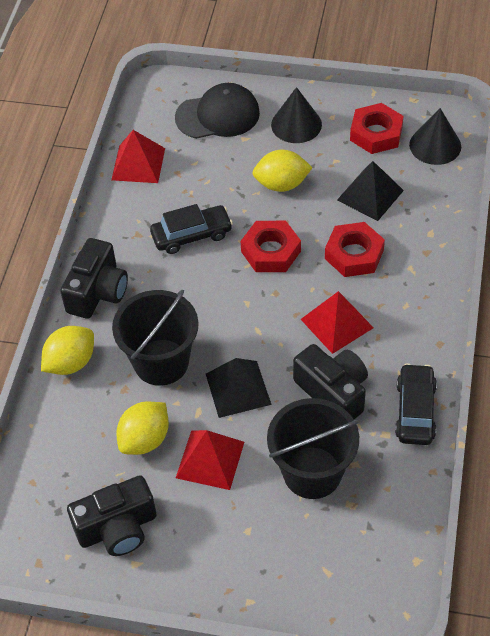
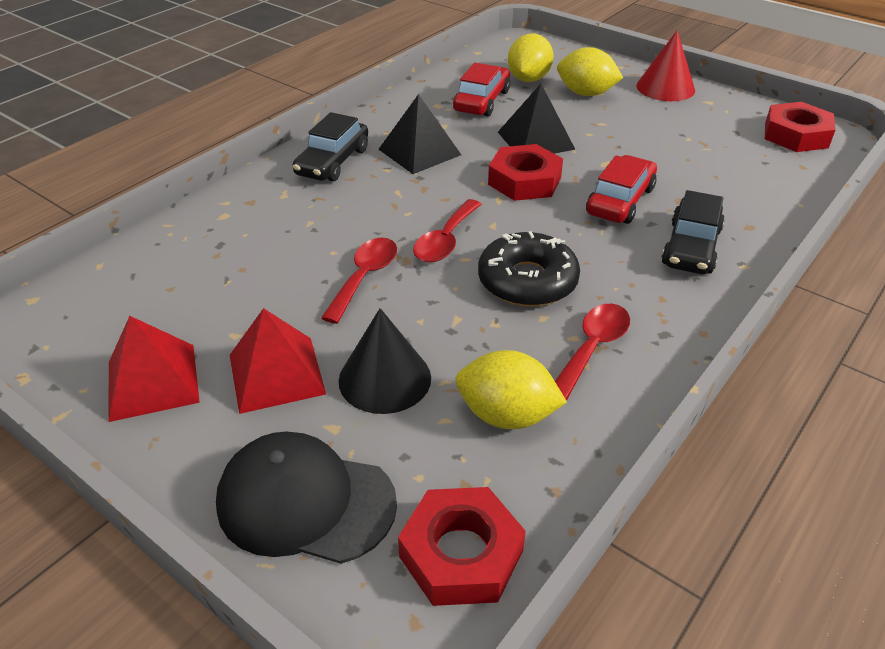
black bucket: 2 -> 0
black camera: 3 -> 0
black cone: 2 -> 1
black donut: 0 -> 1
red car: 0 -> 2
red cone: 0 -> 1
red pyramid: 3 -> 2
red spoon: 0 -> 3

